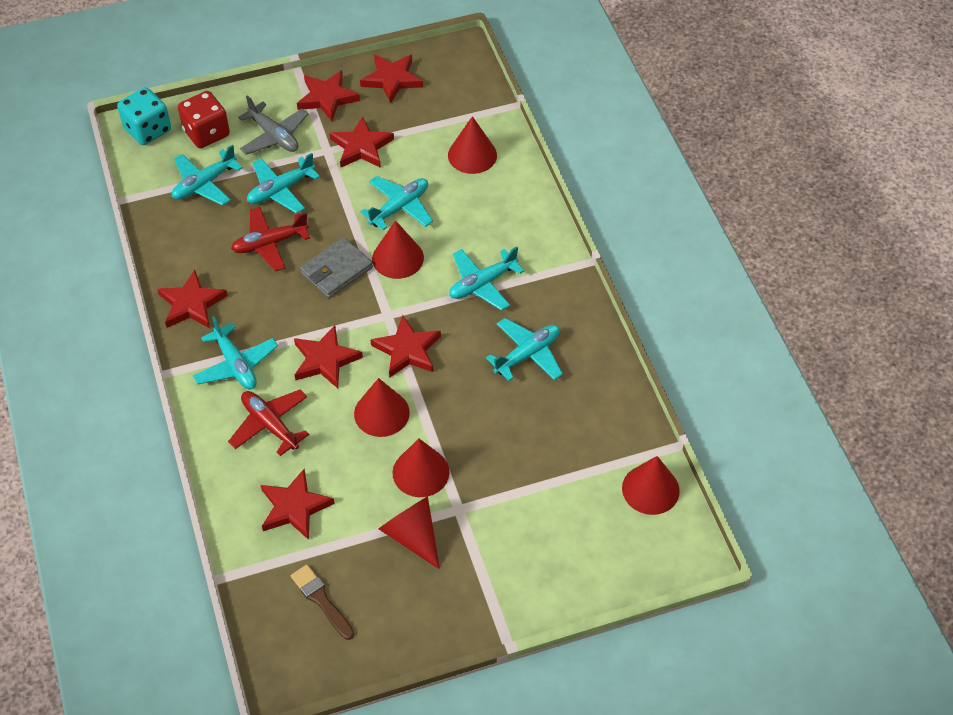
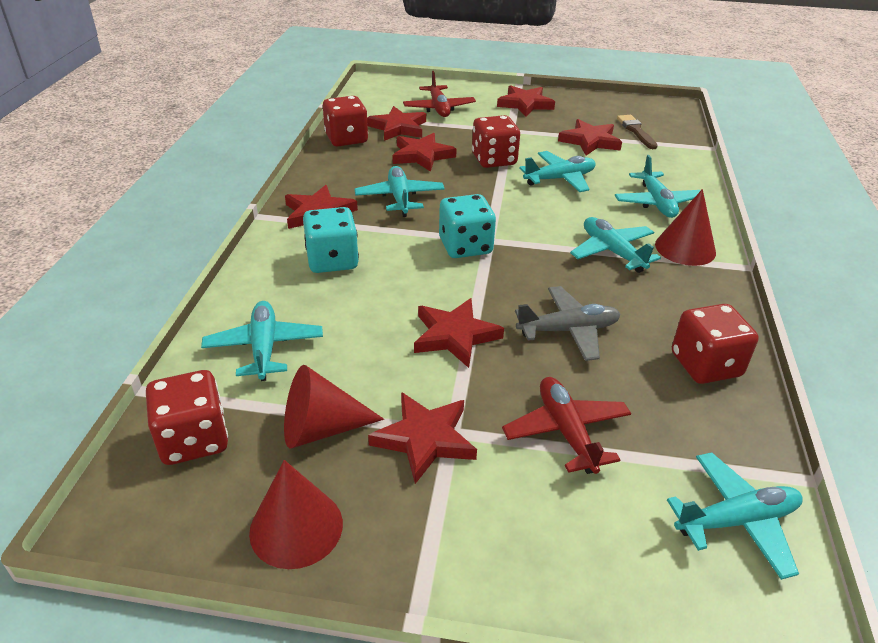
grey wallet: 1 -> 0
red cone: 6 -> 3
red dice: 1 -> 4
turquoise dice: 1 -> 2

